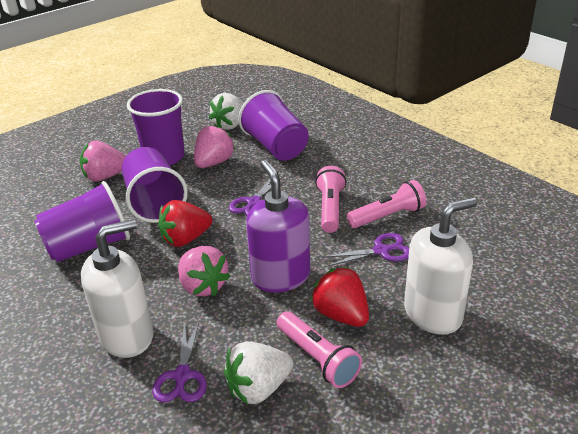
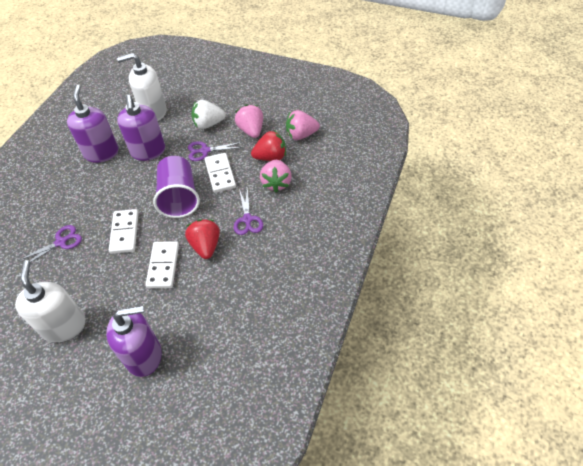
pink flashlight: 3 -> 0
purple cup: 4 -> 1
purple soap dispenser: 1 -> 3
white domino: 0 -> 3
white strawberry: 2 -> 1

